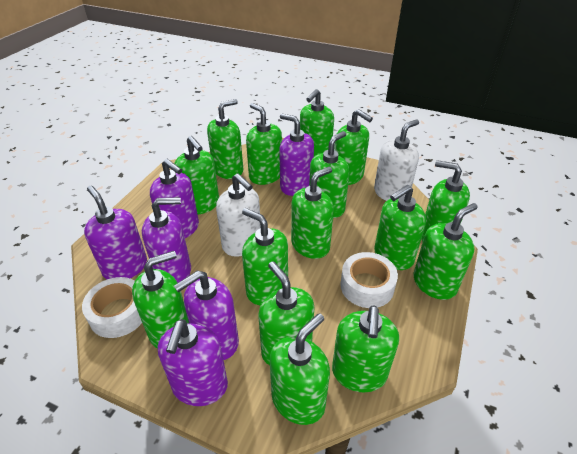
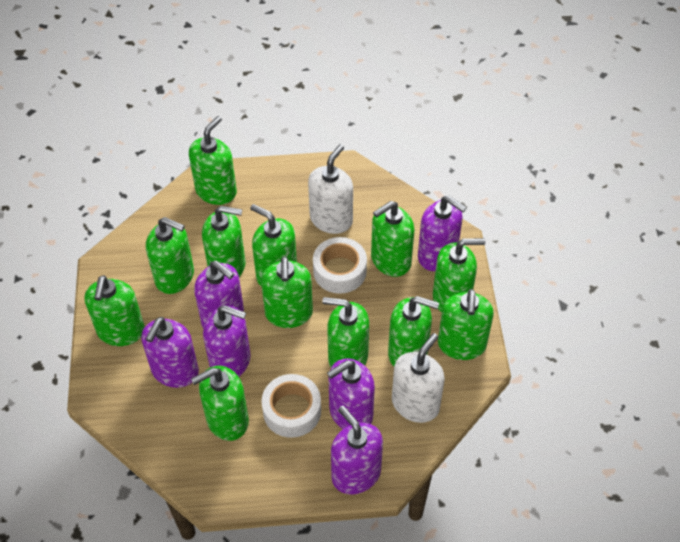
green soap dispenser: 15 -> 12

